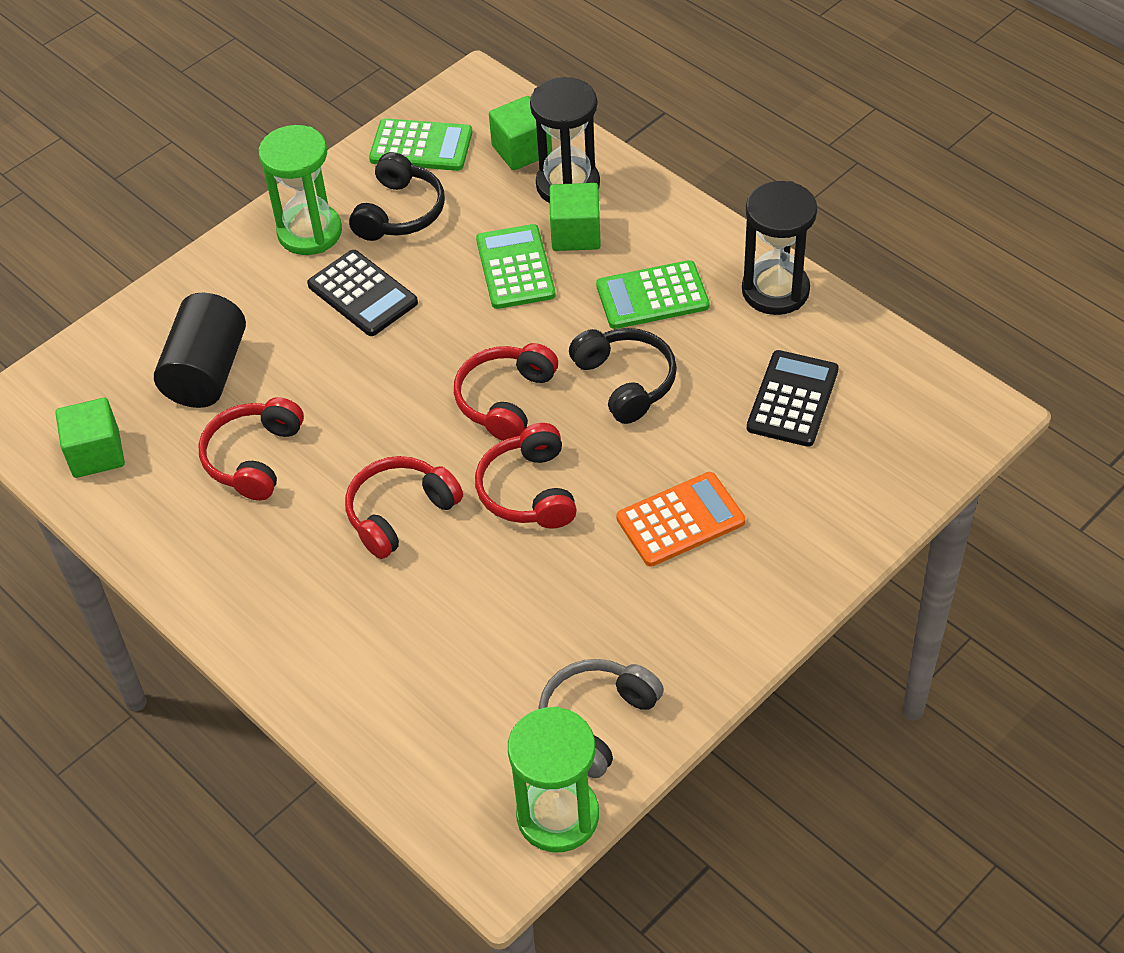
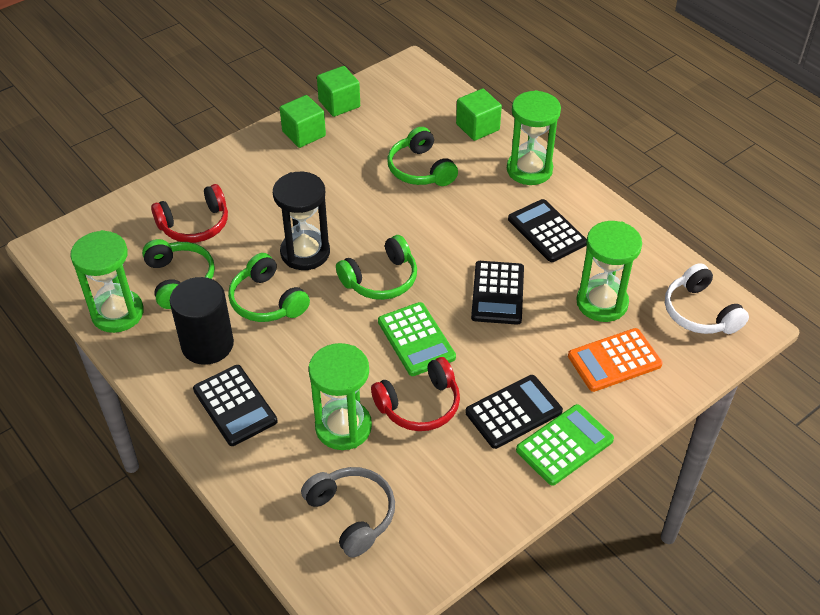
black calculator: 2 -> 4
black headphones: 2 -> 0
black hourglass: 2 -> 1
green calculator: 3 -> 2
green headphones: 0 -> 4
green hourglass: 2 -> 4
red headphones: 4 -> 2
white headphones: 0 -> 1

